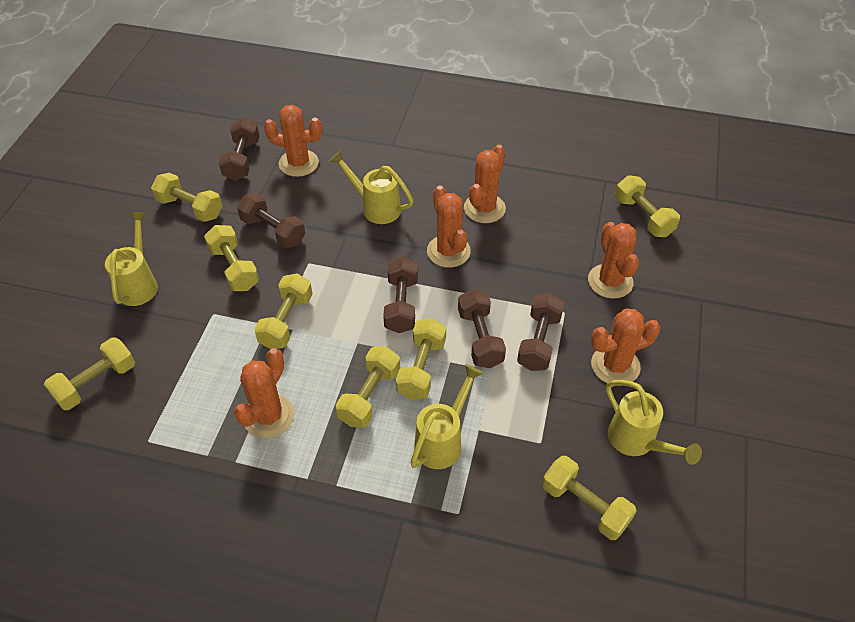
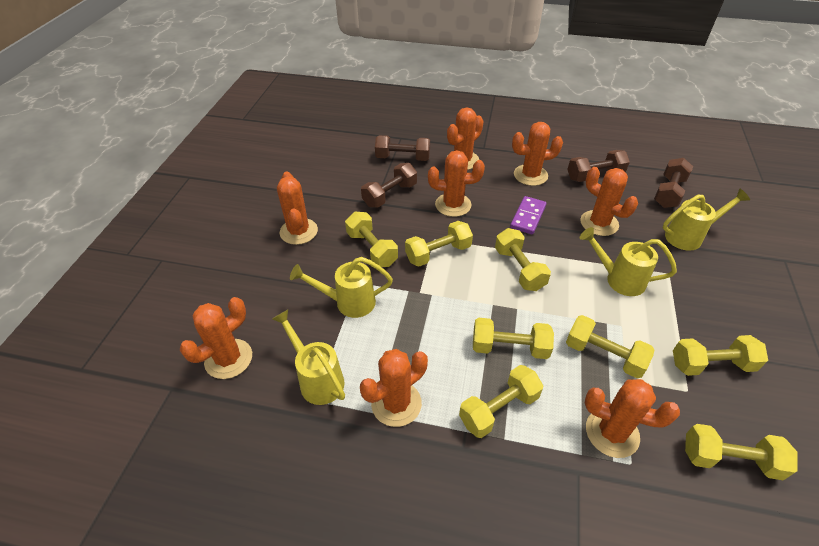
brown dumbbell: 5 -> 4
orange cactus: 6 -> 8
purple domino: 0 -> 1

